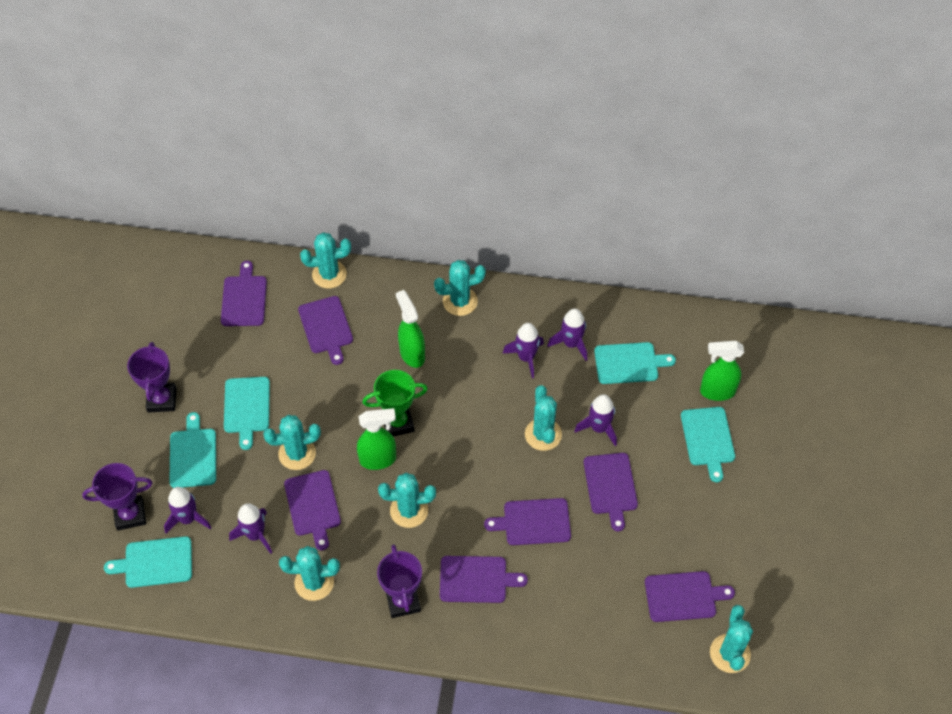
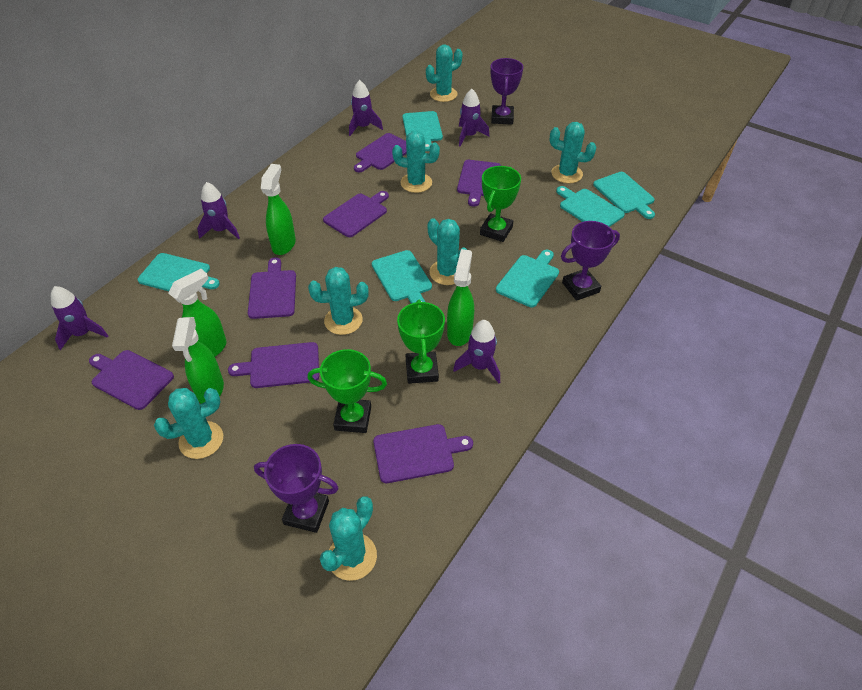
green spray bottle: 3 -> 4
green trophy: 1 -> 3
turquoise cutting board: 5 -> 6

